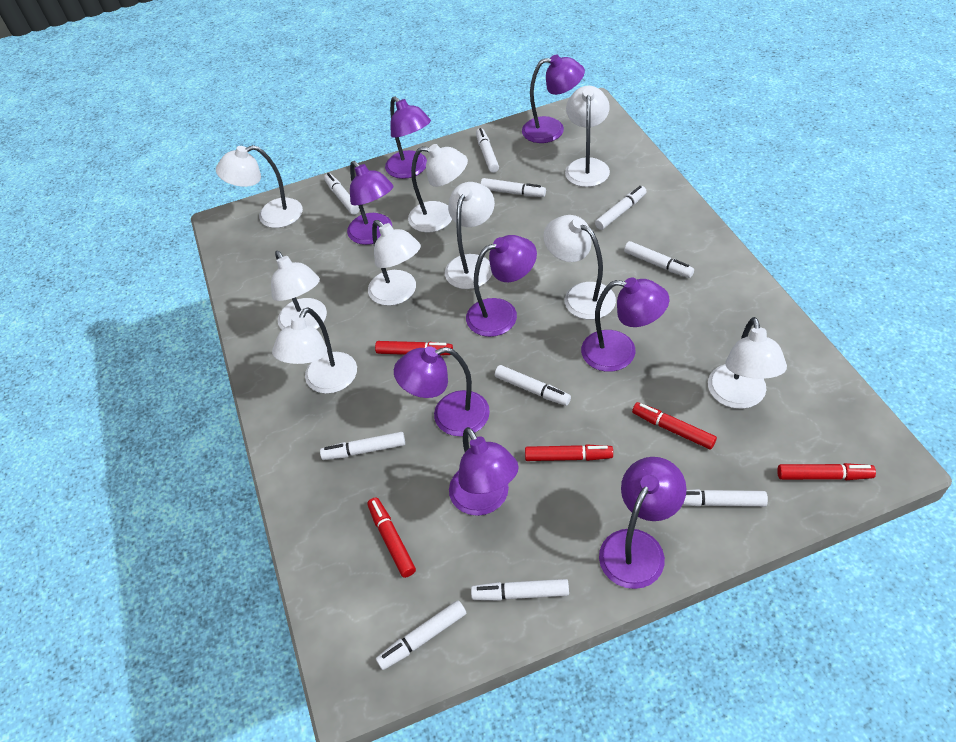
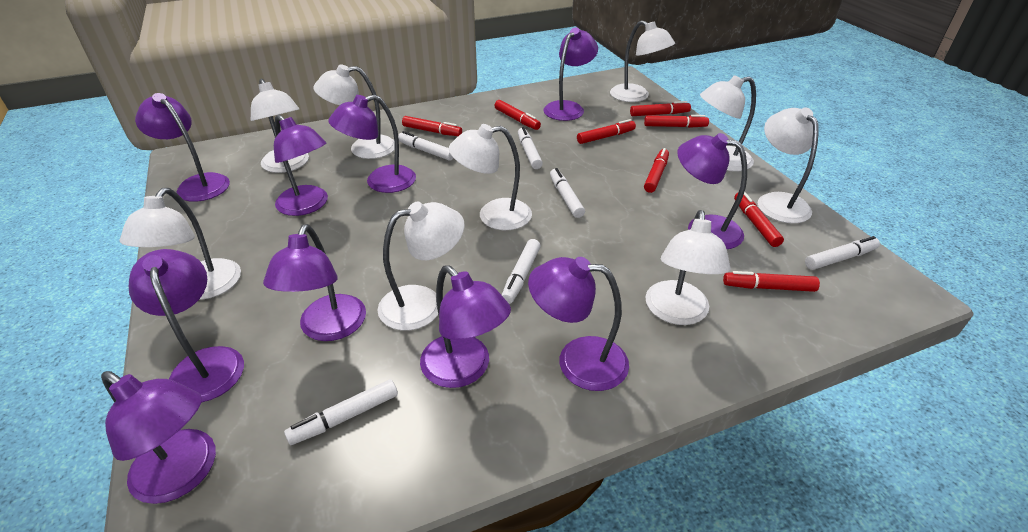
purple lamp: 8 -> 10
red marker: 5 -> 8
white marker: 10 -> 6

